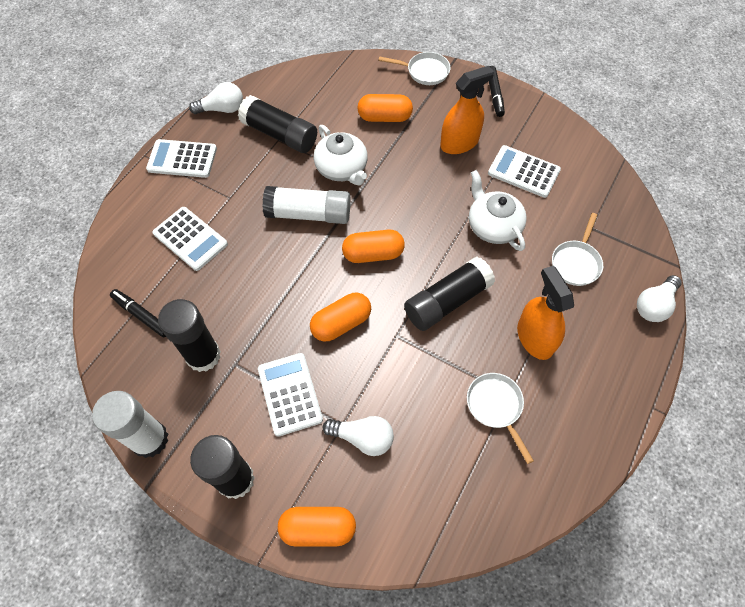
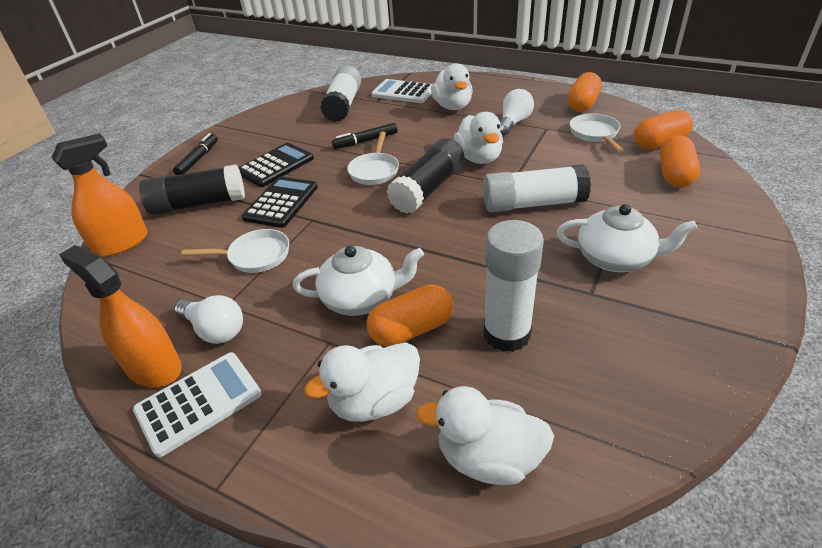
black calculator: 0 -> 2
black glue stick: 4 -> 2
white calculator: 4 -> 2
white duck: 0 -> 4
white glue stick: 2 -> 3
white light bulb: 3 -> 2

